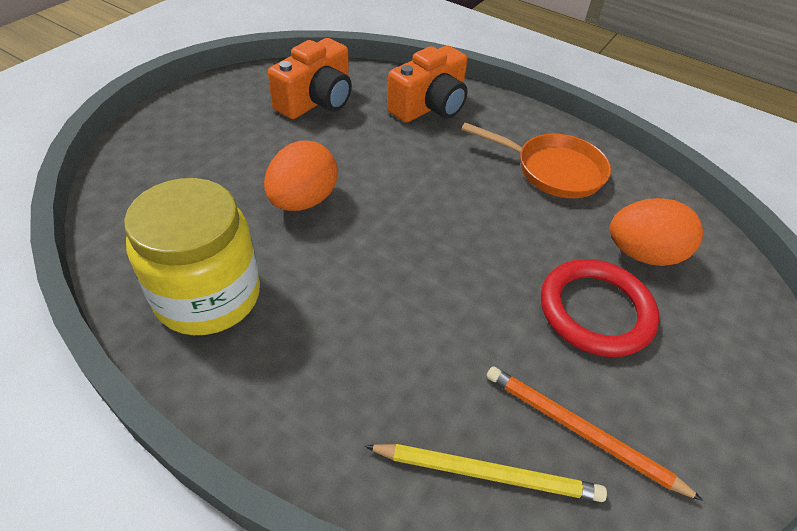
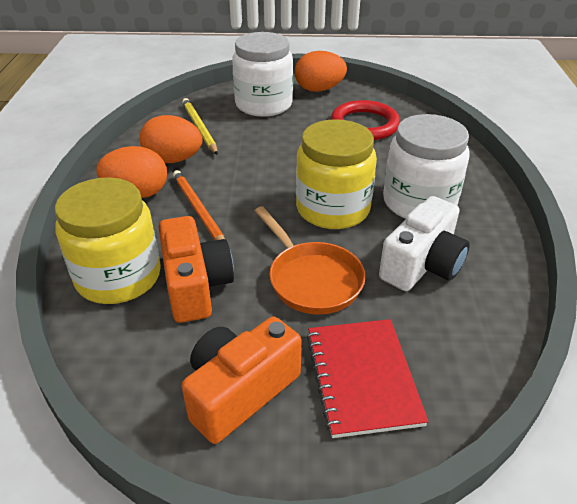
orange egg: 2 -> 3
red notebook: 0 -> 1
white camera: 0 -> 1
white jar: 0 -> 2
yellow jar: 1 -> 2

